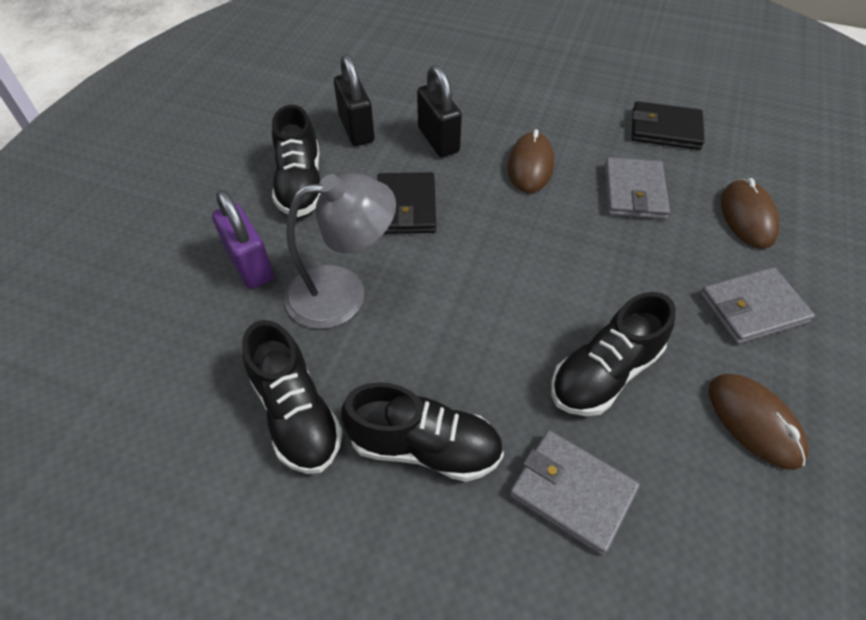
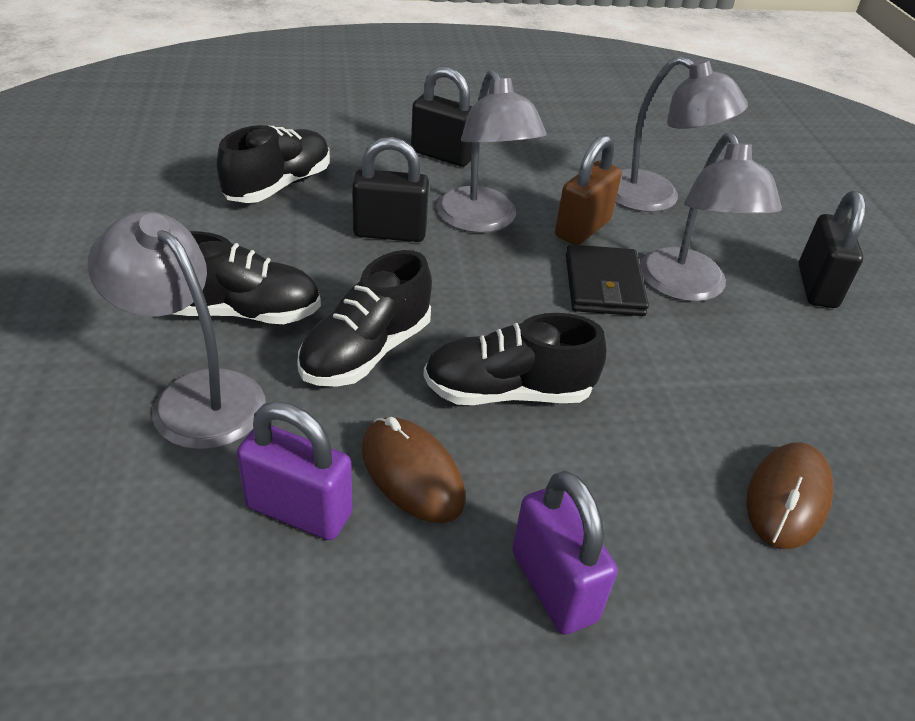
black padlock: 2 -> 3
black wallet: 2 -> 1
brown mouse: 3 -> 2
brown padlock: 0 -> 1
grey lamp: 1 -> 4
grey wallet: 3 -> 0
purple padlock: 1 -> 2

